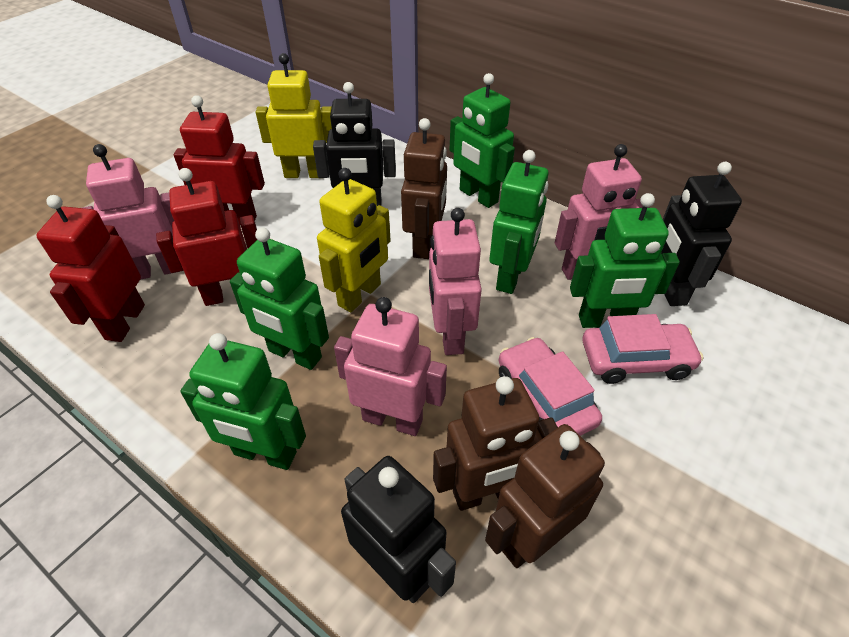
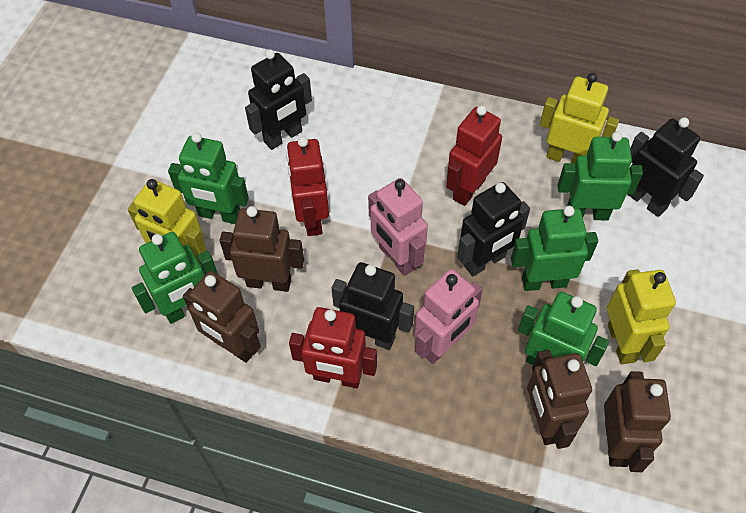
black robot: 3 -> 4
brown robot: 3 -> 4
pink car: 2 -> 0
pink robot: 4 -> 2
yellow robot: 2 -> 3

